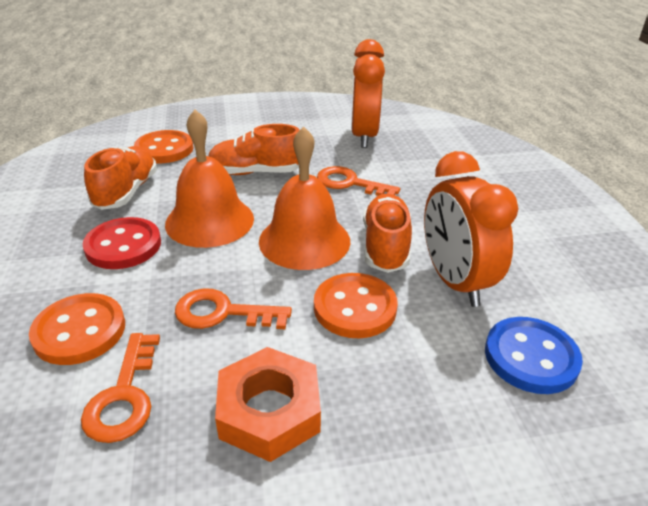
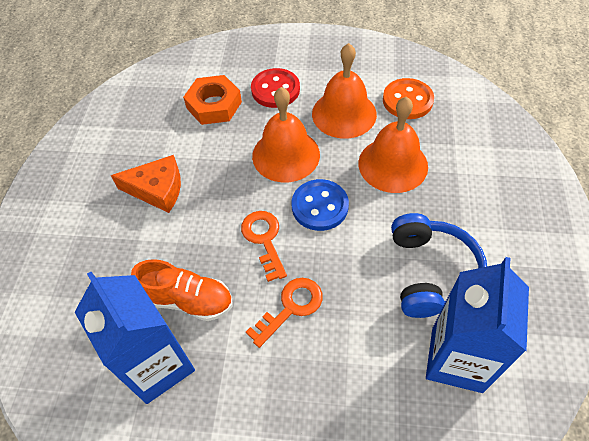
blue carton: 0 -> 2
blue headphones: 0 -> 1
orange bell: 2 -> 3
orange button: 3 -> 1
orange cheese: 0 -> 1
orange clock: 2 -> 0
orange key: 3 -> 2
orange shoe: 3 -> 1

